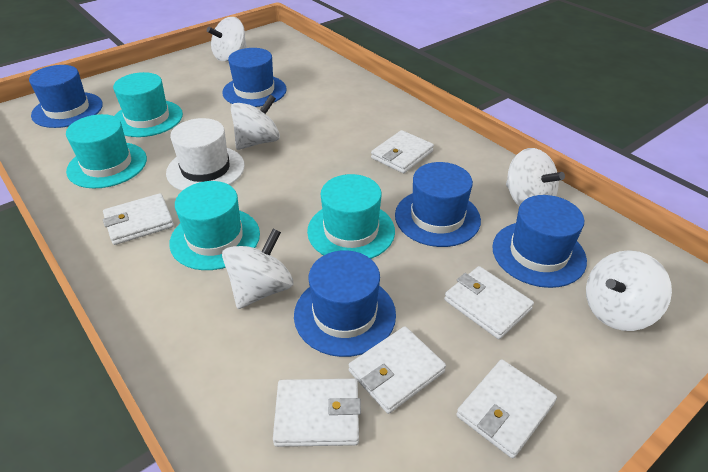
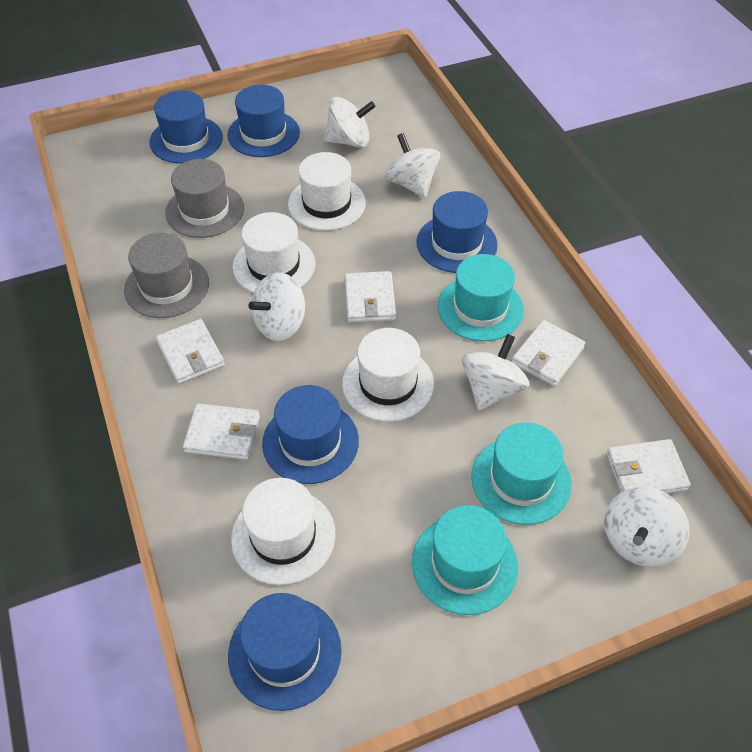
grey hat: 0 -> 2
turquoise hat: 4 -> 3
white hat: 1 -> 4
white wallet: 6 -> 5

